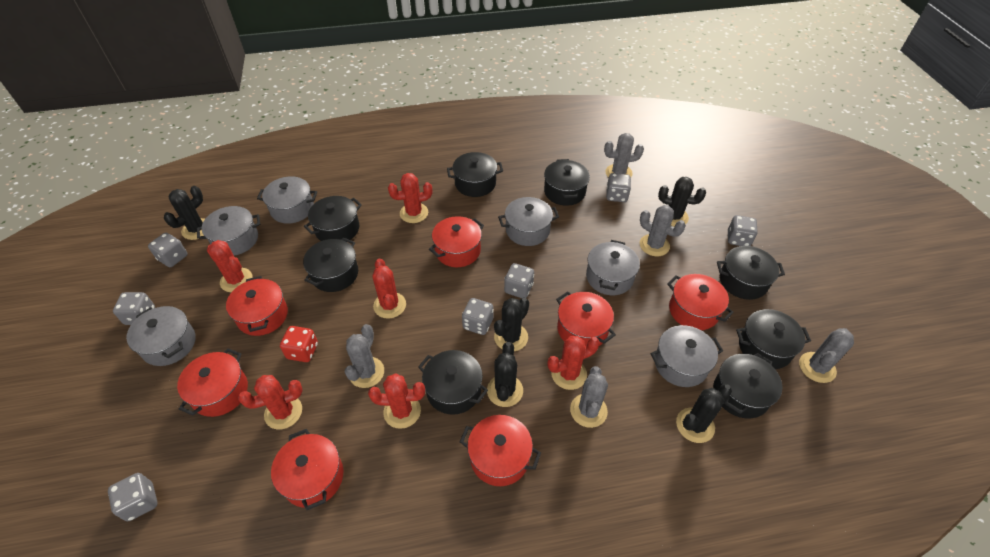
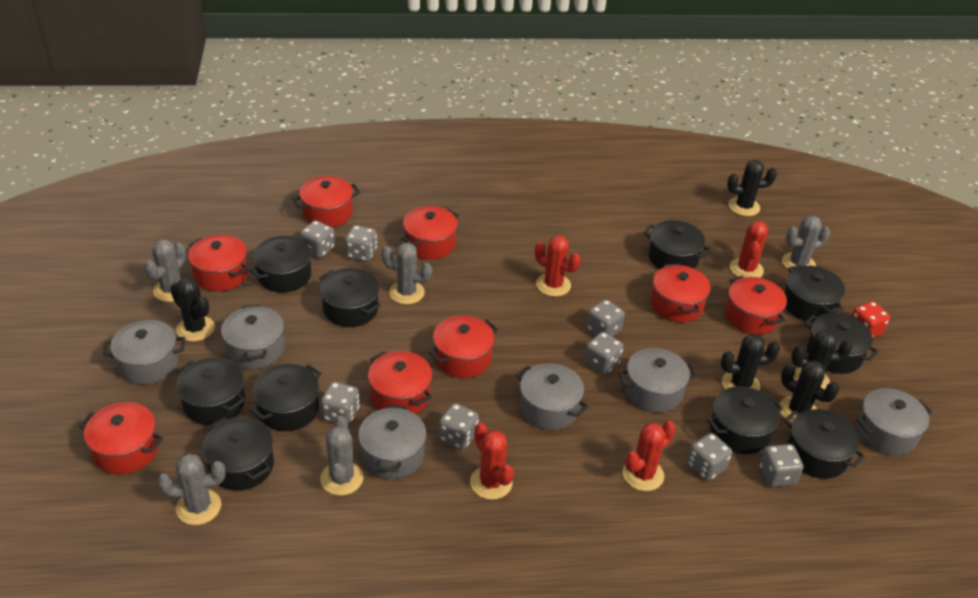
black pot: 8 -> 10
grey dice: 7 -> 8
red cactus: 6 -> 4
red pot: 7 -> 8

